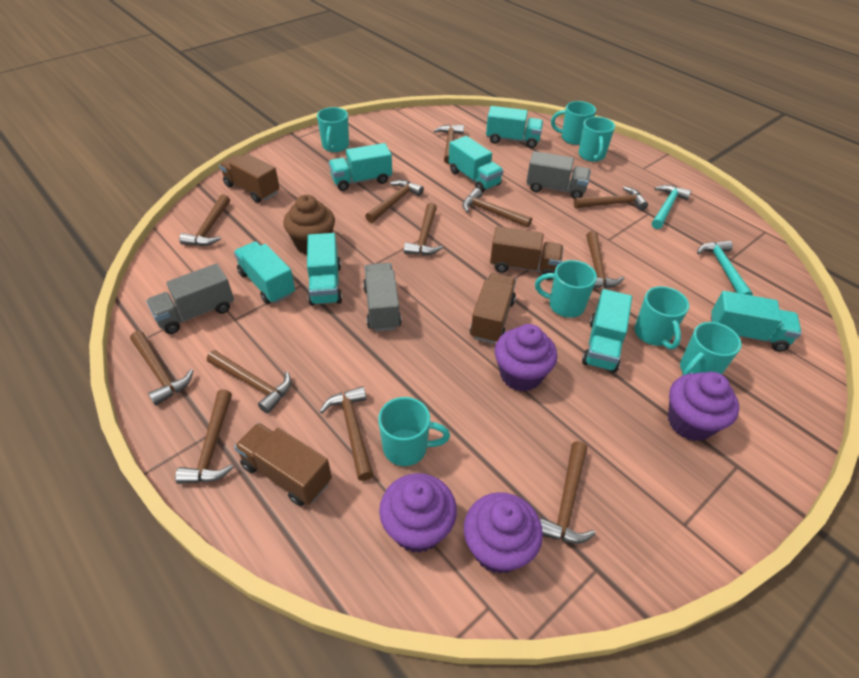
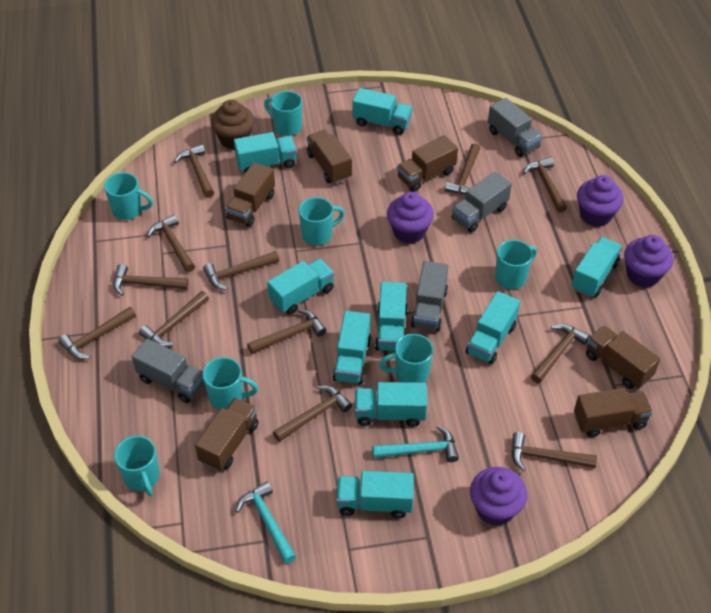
brown truck: 4 -> 6
grey truck: 3 -> 4
turquoise truck: 7 -> 9

